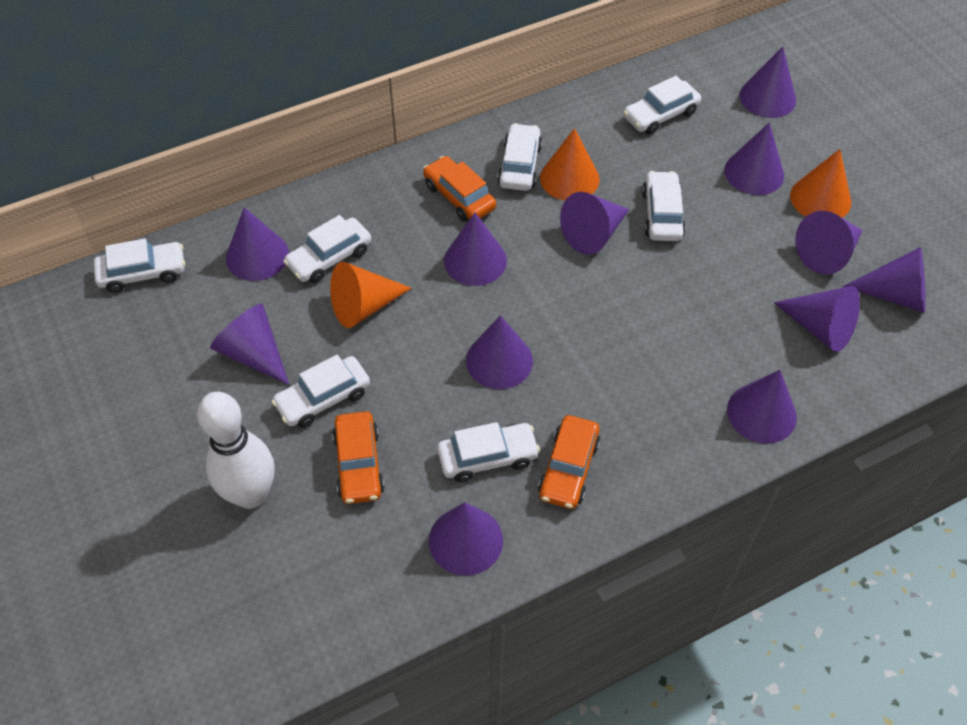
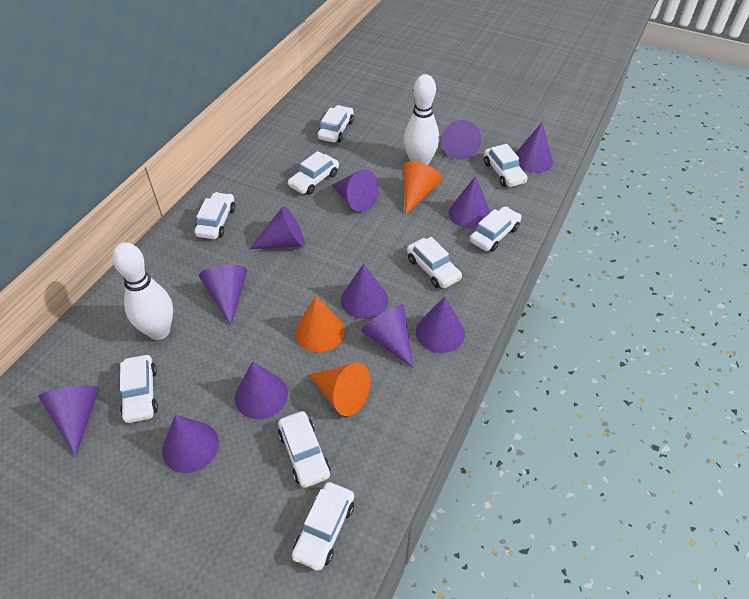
orange car: 3 -> 0
white bowling pin: 1 -> 2
white car: 7 -> 9

